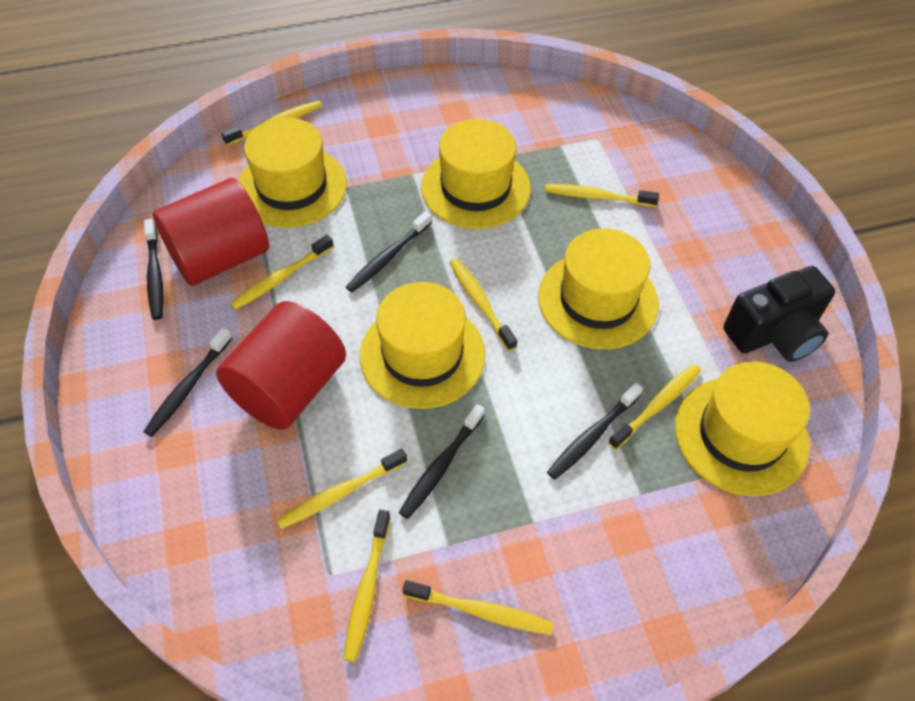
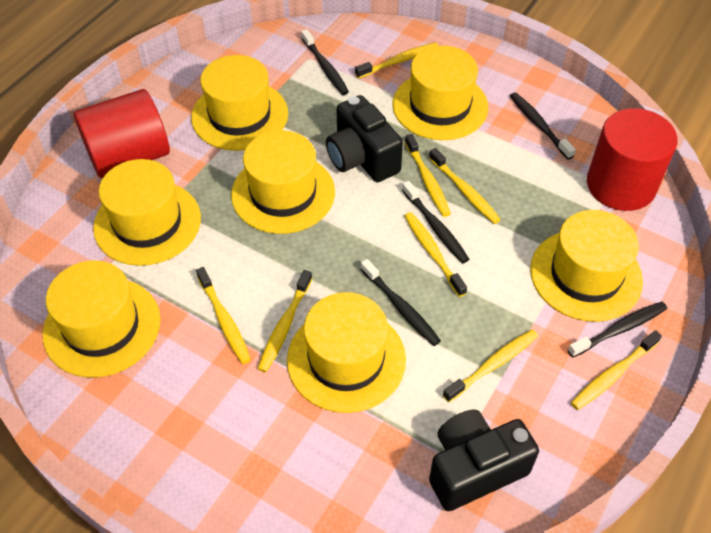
black camera: 1 -> 2
yellow hat: 5 -> 7

